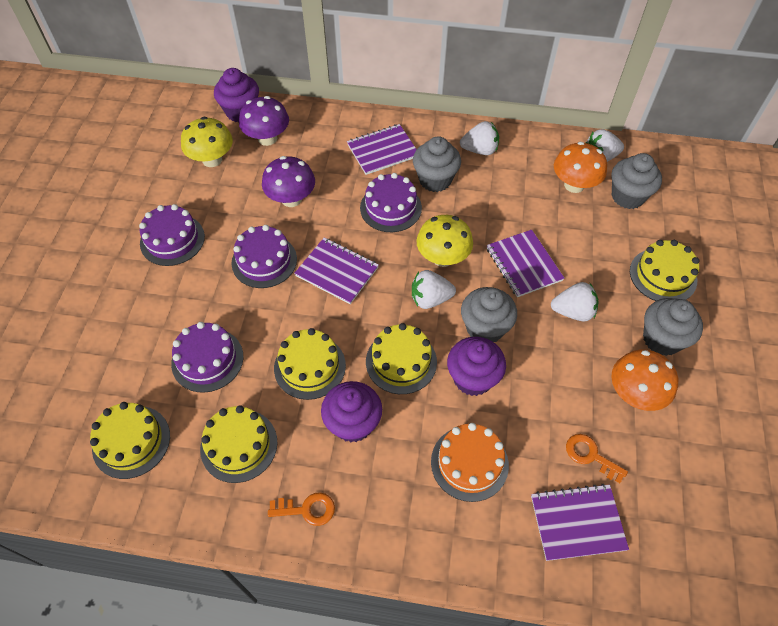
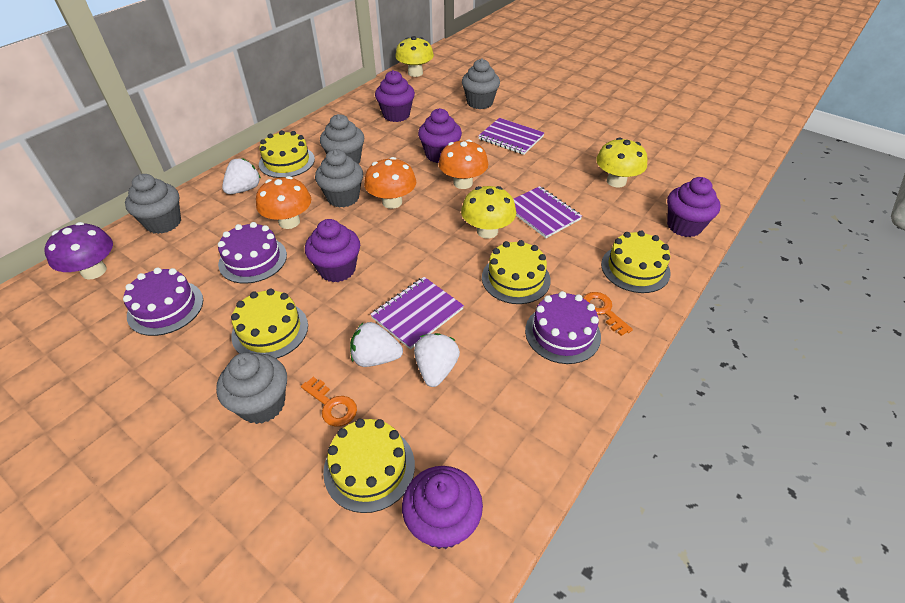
grey cupcake: 4 -> 5
orange cake: 1 -> 0
orange mushroom: 2 -> 3
purple cake: 4 -> 3
purple cupcake: 3 -> 5
purple mushroom: 2 -> 1
purple notebook: 4 -> 3
white strawberry: 4 -> 3
yellow mushroom: 2 -> 3

